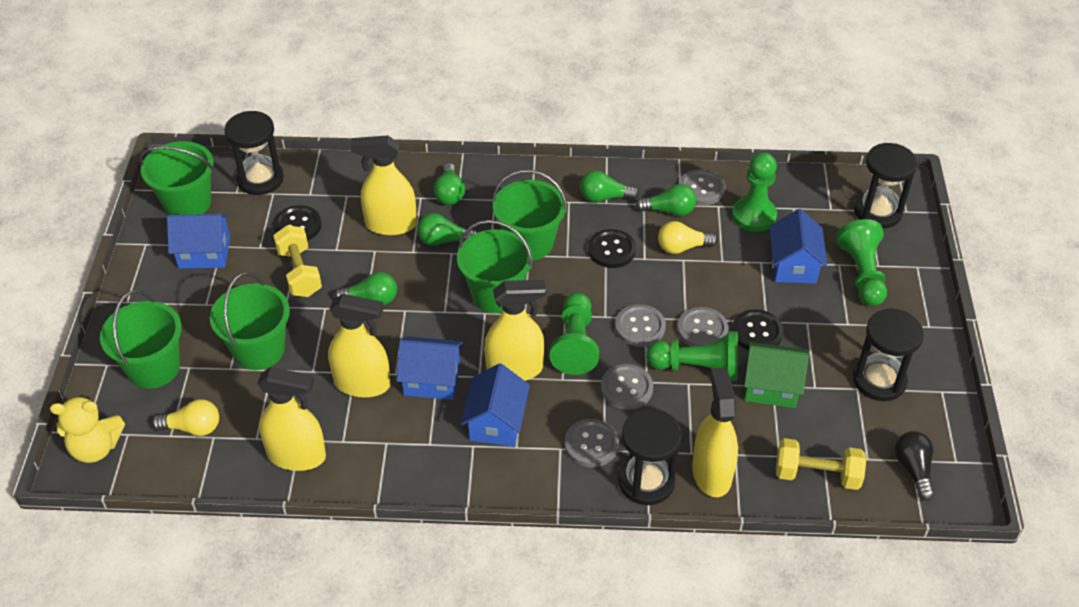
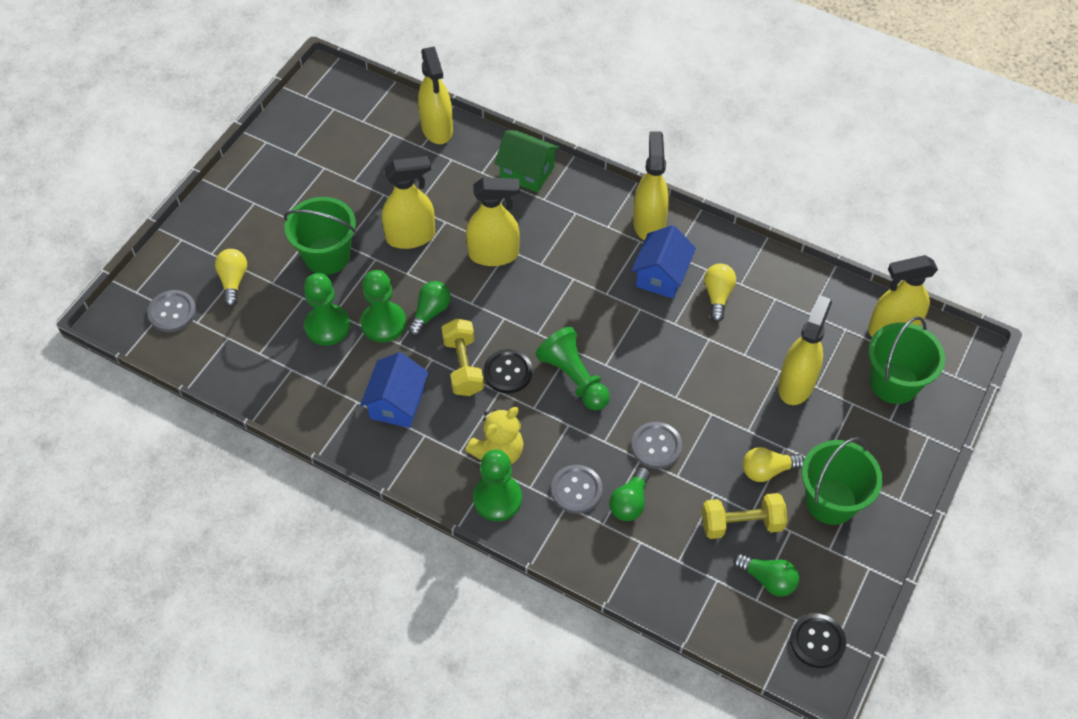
black button: 3 -> 2
black hourglass: 4 -> 0
black light bulb: 1 -> 0
blue house: 4 -> 2
green bucket: 5 -> 3
green light bulb: 5 -> 3
grey button: 5 -> 3
yellow light bulb: 2 -> 3
yellow spray bottle: 5 -> 6

